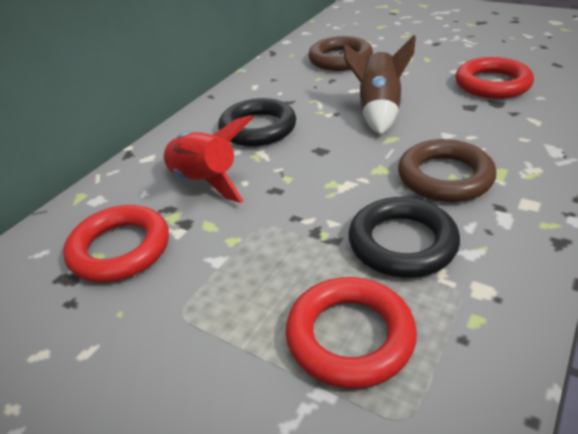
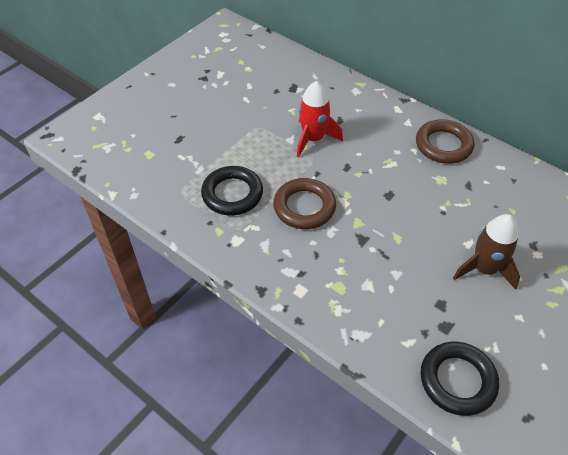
red ring: 3 -> 0

